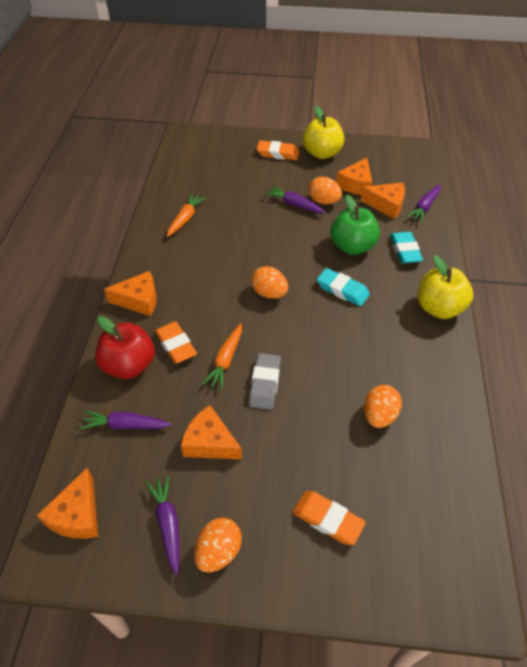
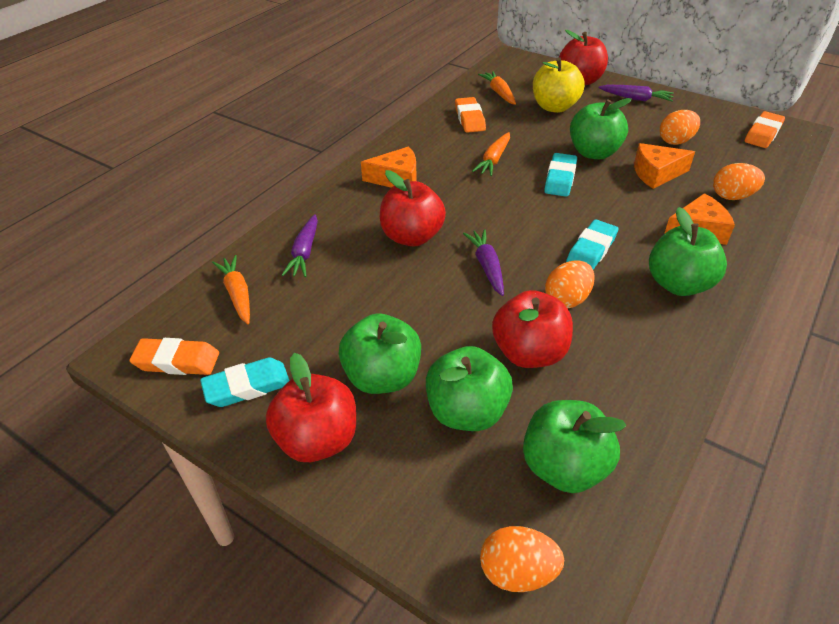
green apple: 1 -> 5
grey eraser: 1 -> 0
orange carrot: 2 -> 3
orange cheese: 5 -> 3
purple carrot: 4 -> 3
red apple: 1 -> 4
turquoise eraser: 2 -> 3
yellow apple: 2 -> 1

